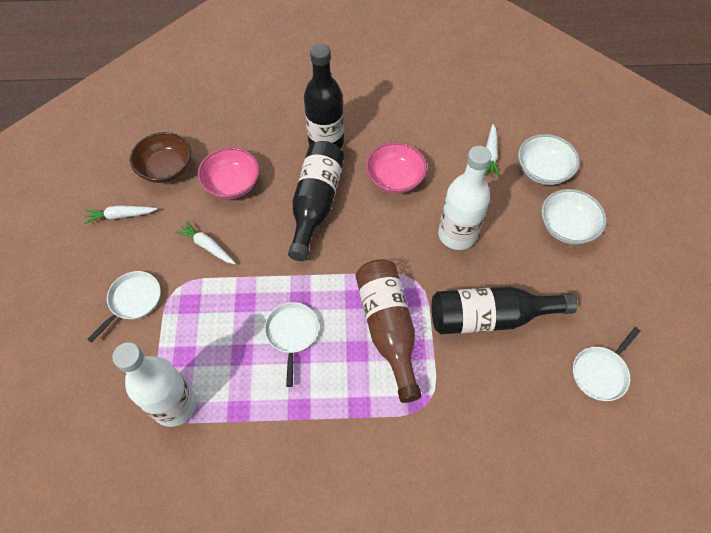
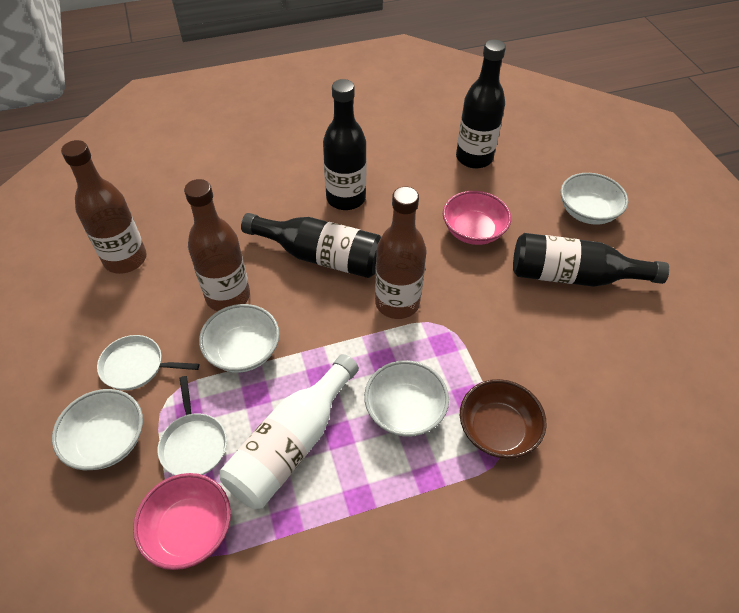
black bottle: 3 -> 4
brown bottle: 1 -> 3
white bottle: 2 -> 1
white bowl: 2 -> 4
white carrot: 3 -> 0
white pan: 3 -> 2

